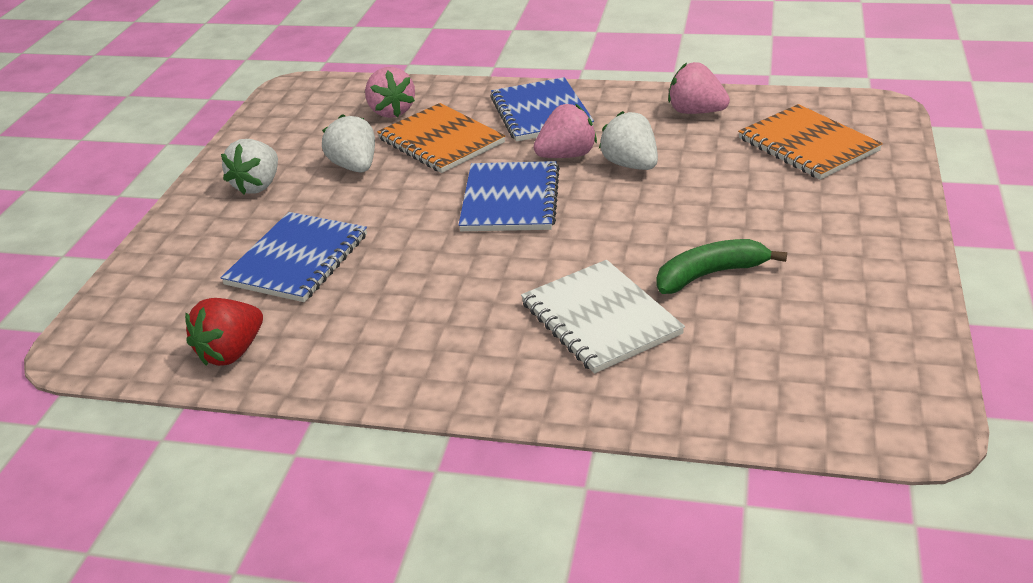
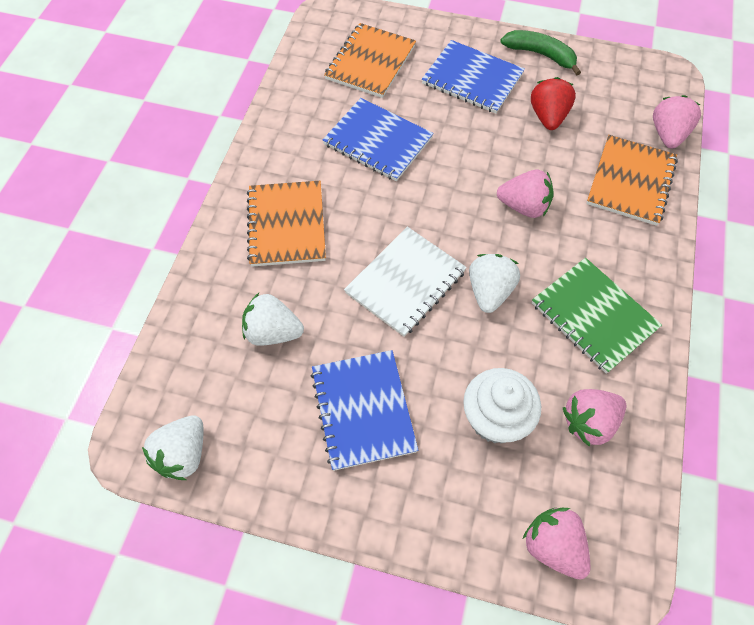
green notebook: 0 -> 1
orange notebook: 2 -> 3
pink strawberry: 3 -> 4
white cupcake: 0 -> 1

